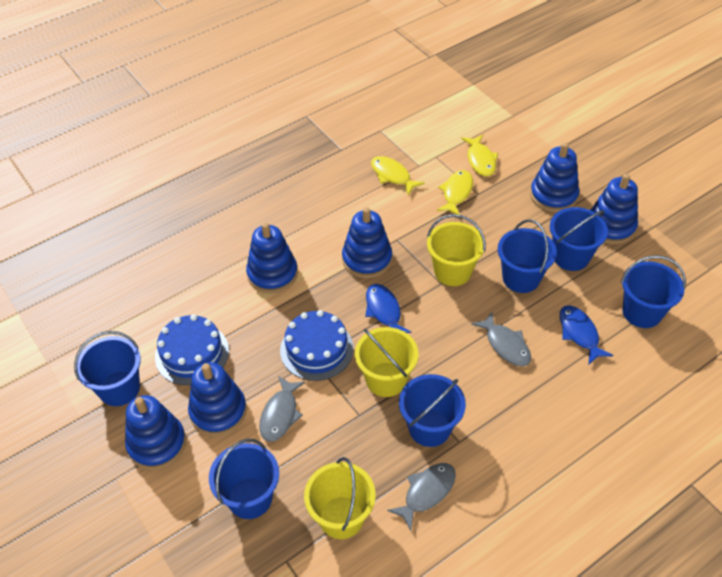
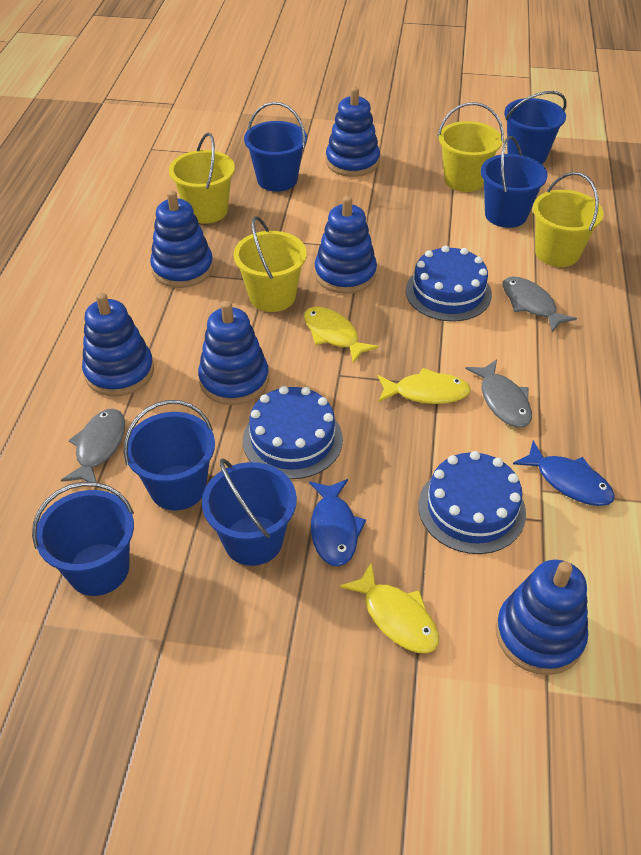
blue cake: 2 -> 3
yellow bucket: 3 -> 4

